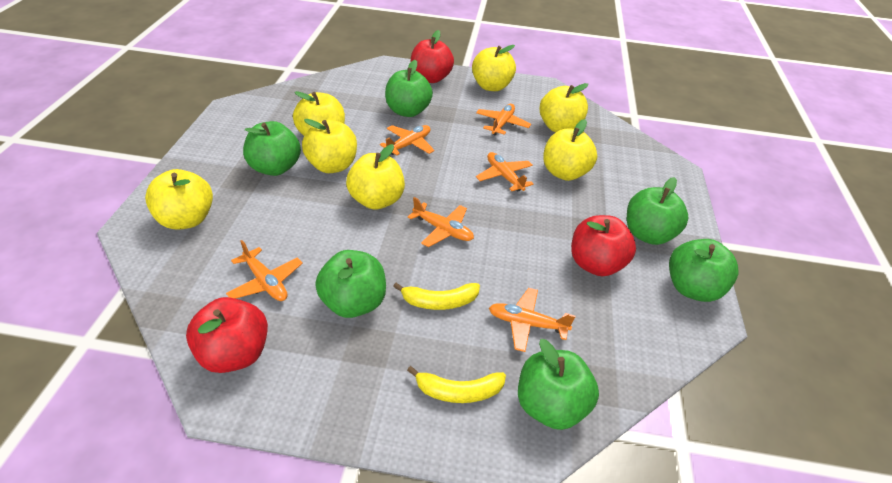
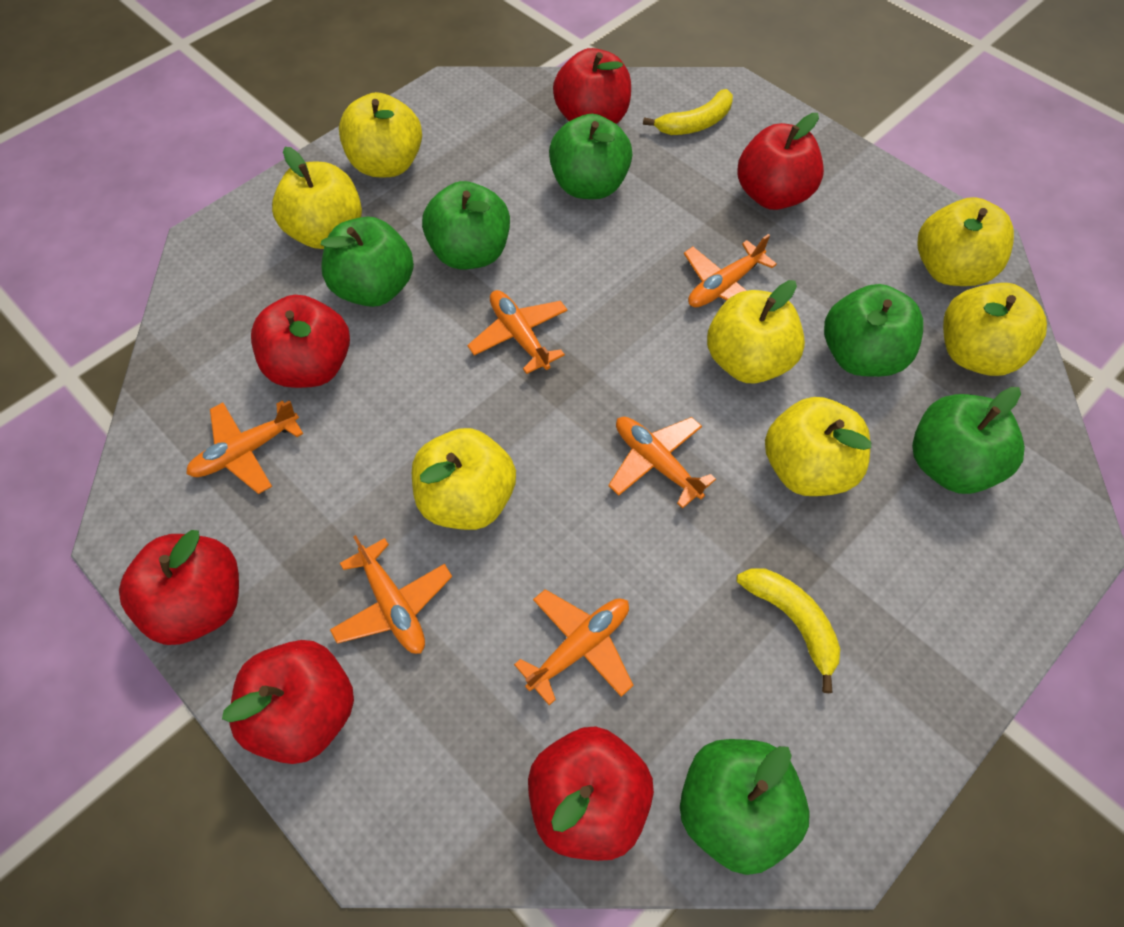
red apple: 3 -> 6

